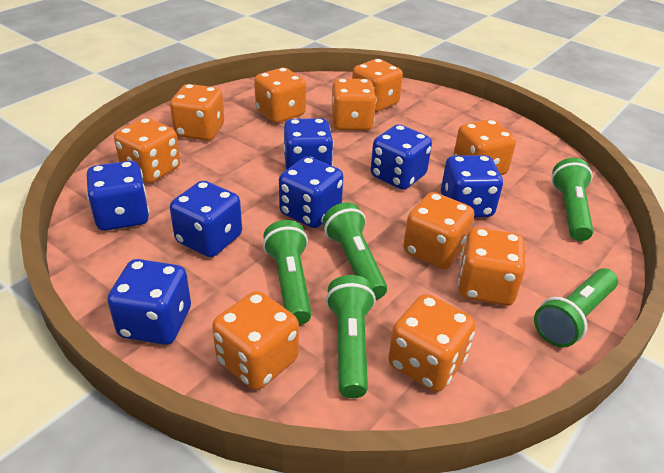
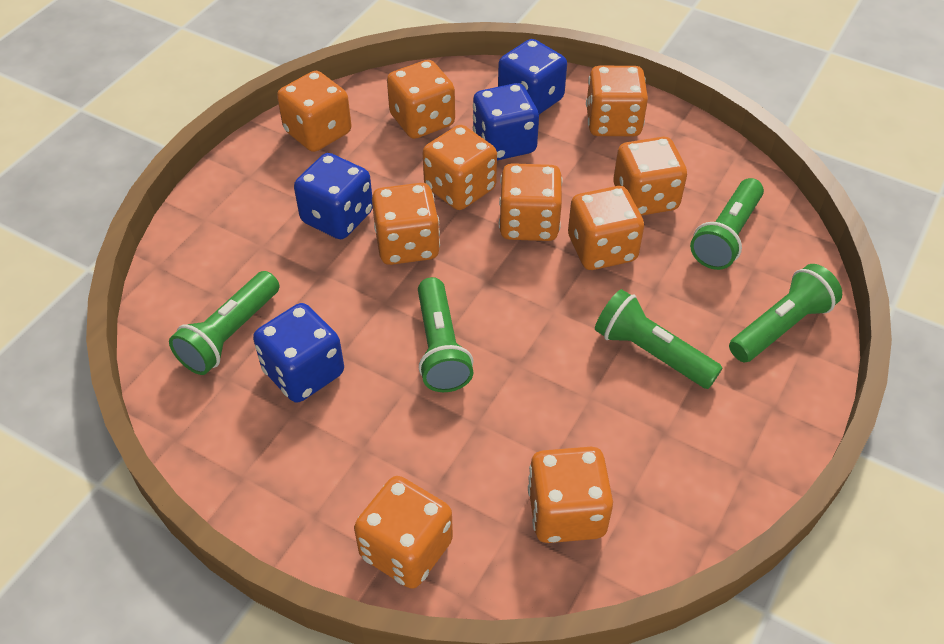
blue dice: 7 -> 4

